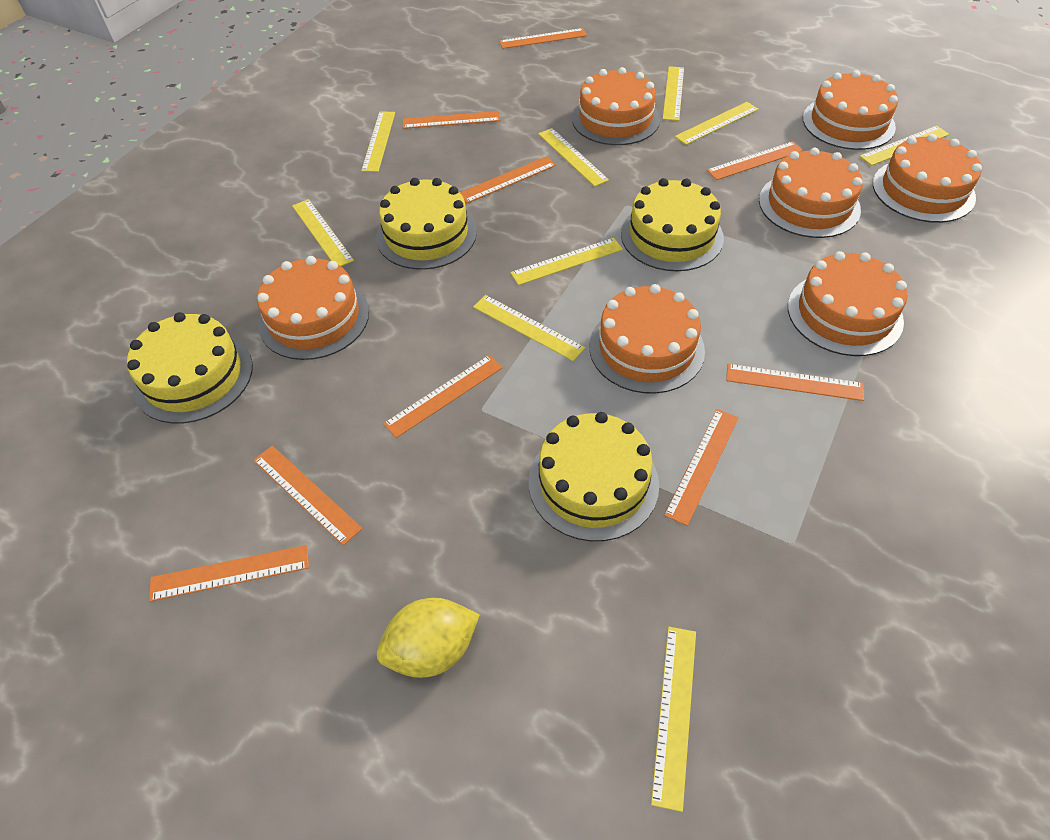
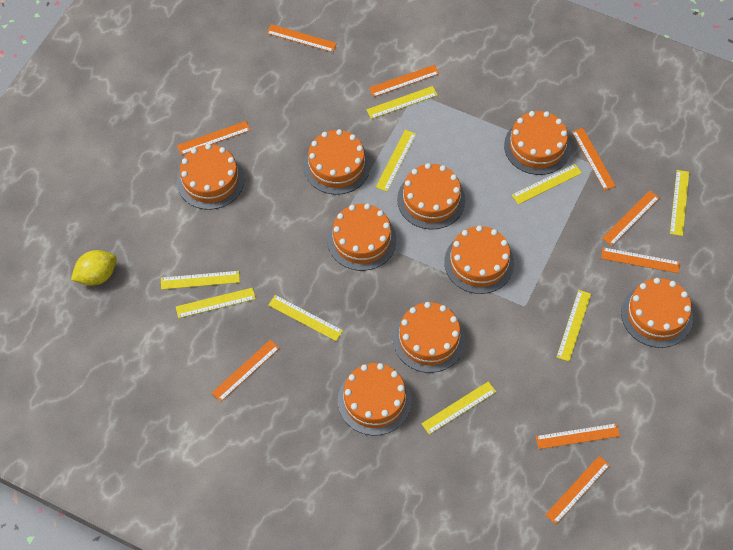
orange cake: 7 -> 9
yellow cake: 4 -> 0

